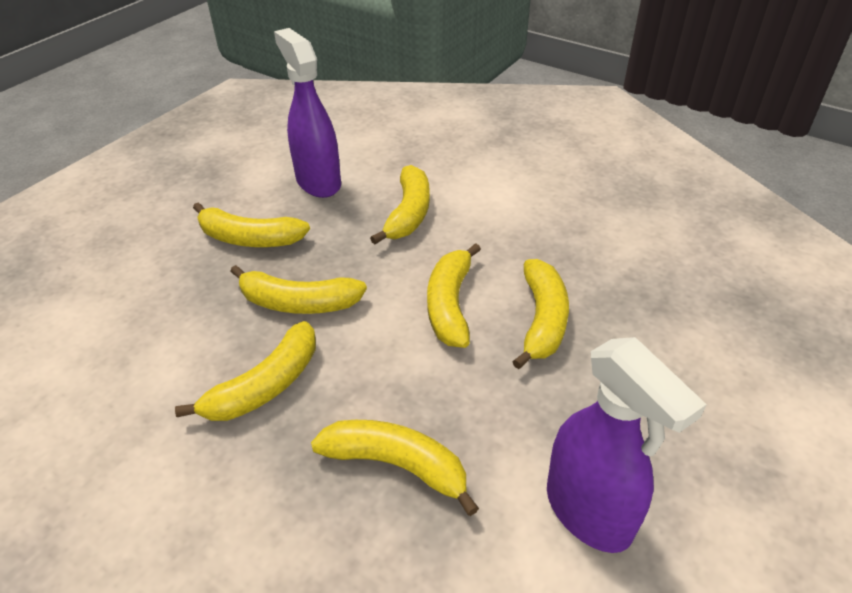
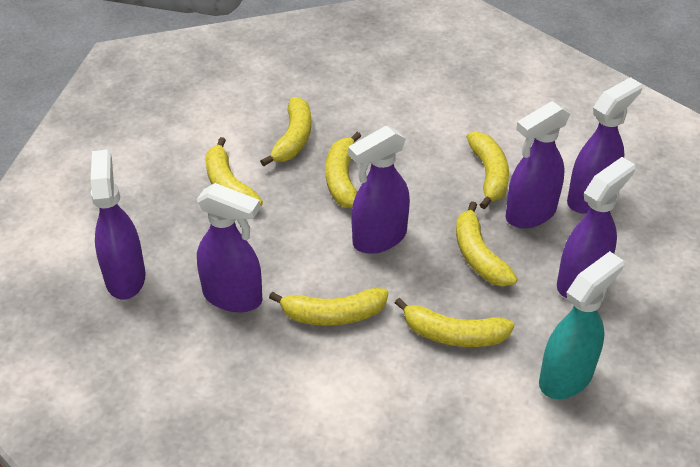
purple spray bottle: 2 -> 6
turquoise spray bottle: 0 -> 1

